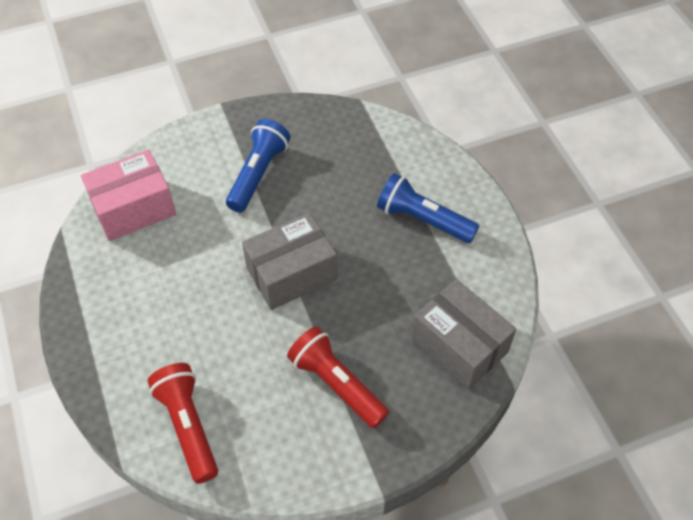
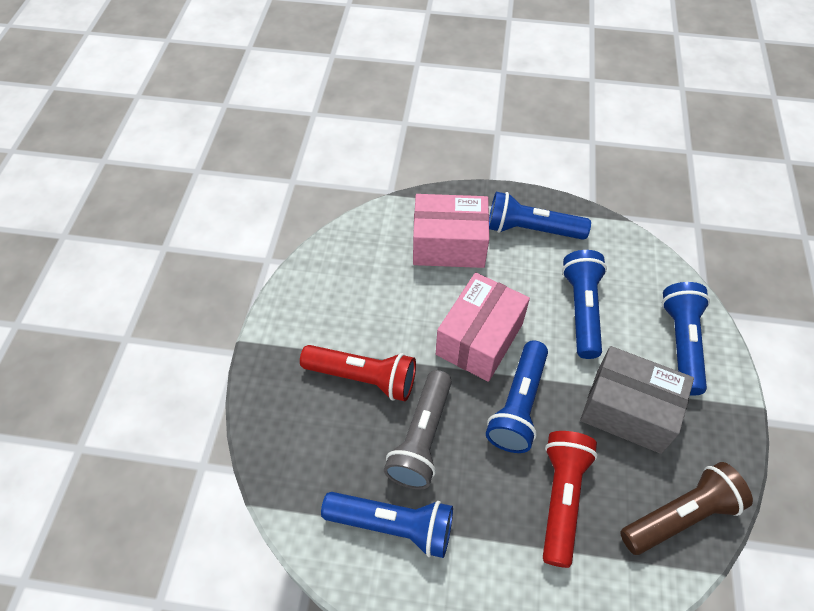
blue flashlight: 2 -> 5
brown flashlight: 0 -> 1
grey box: 2 -> 1
grey flashlight: 0 -> 1
pink box: 1 -> 2

